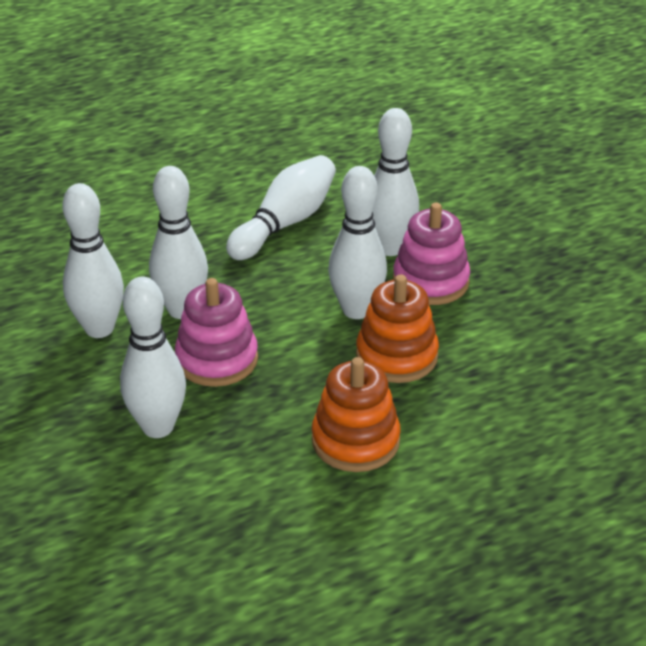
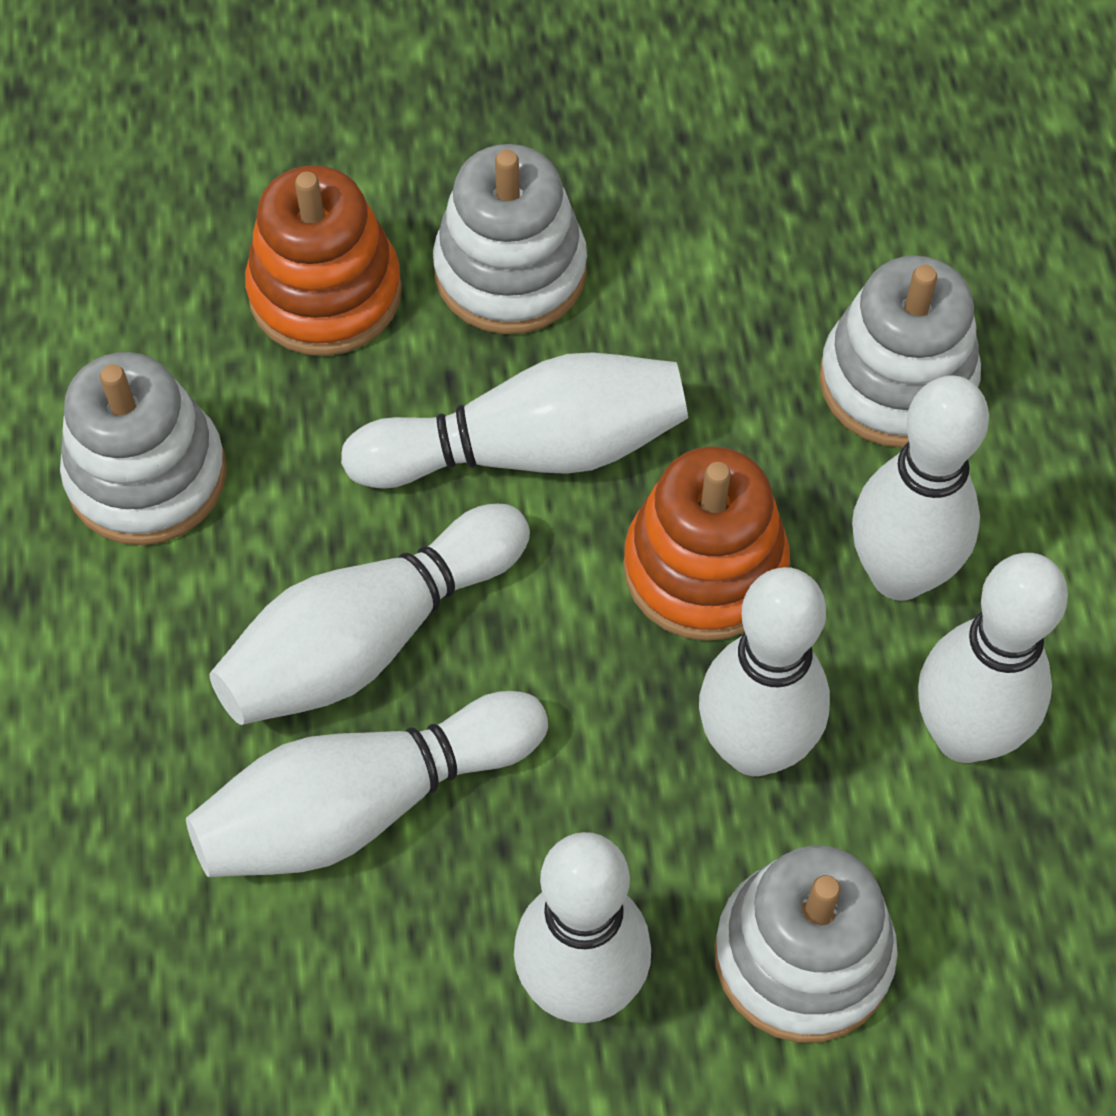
pink stacking toy: 2 -> 0
white bowling pin: 6 -> 7
white stacking toy: 0 -> 4

